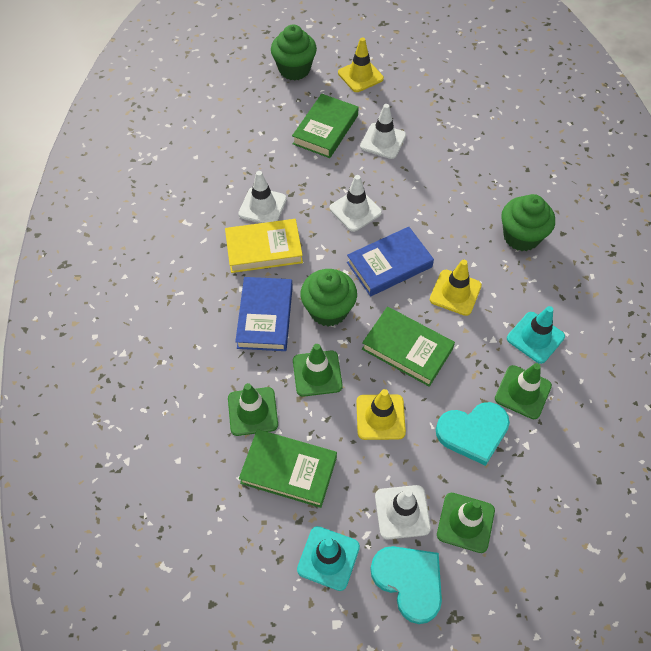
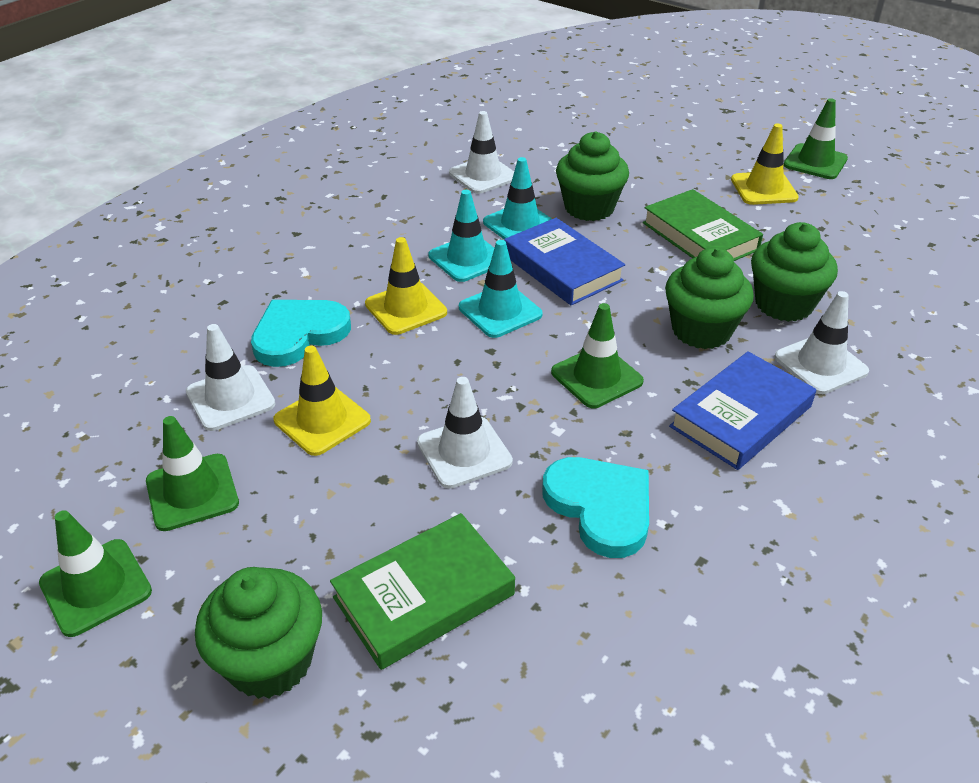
green book: 3 -> 2
green cupcake: 3 -> 4
turquoise traffic cone: 2 -> 3
yellow book: 1 -> 0

